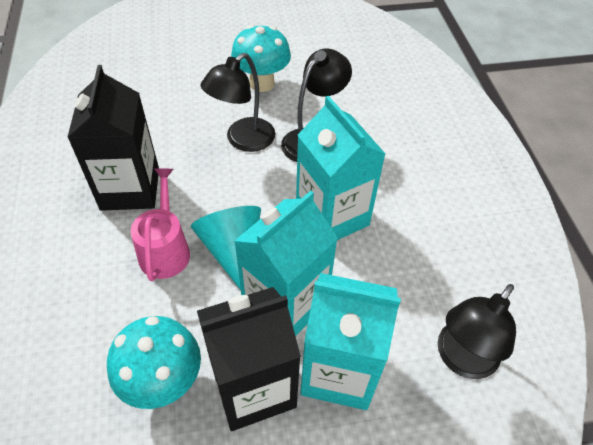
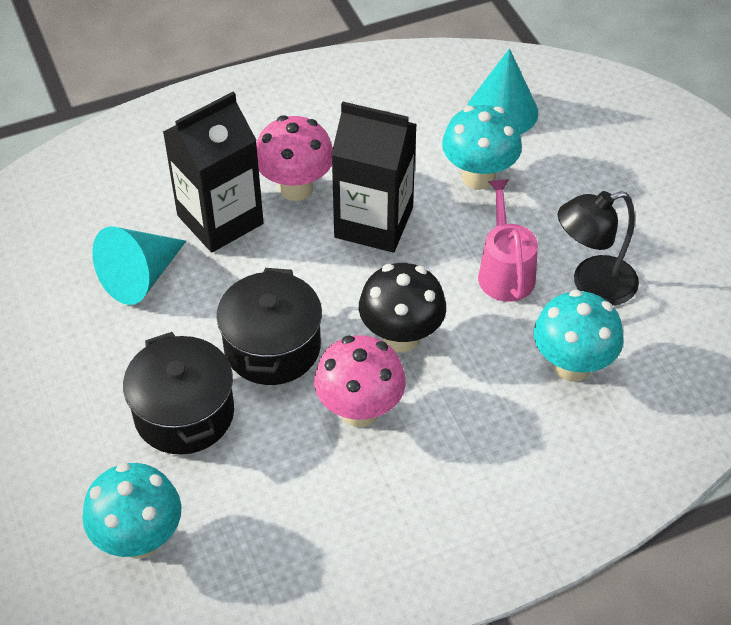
black lamp: 3 -> 1
black mushroom: 0 -> 1
black pot: 0 -> 2
pink mushroom: 0 -> 2
turquoise carton: 3 -> 0
turquoise cone: 1 -> 2
turquoise mushroom: 2 -> 3

